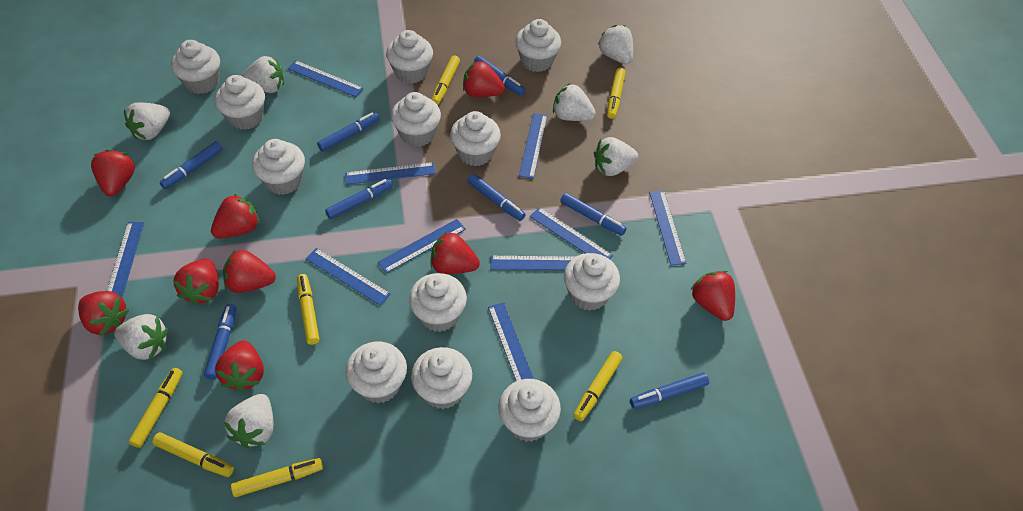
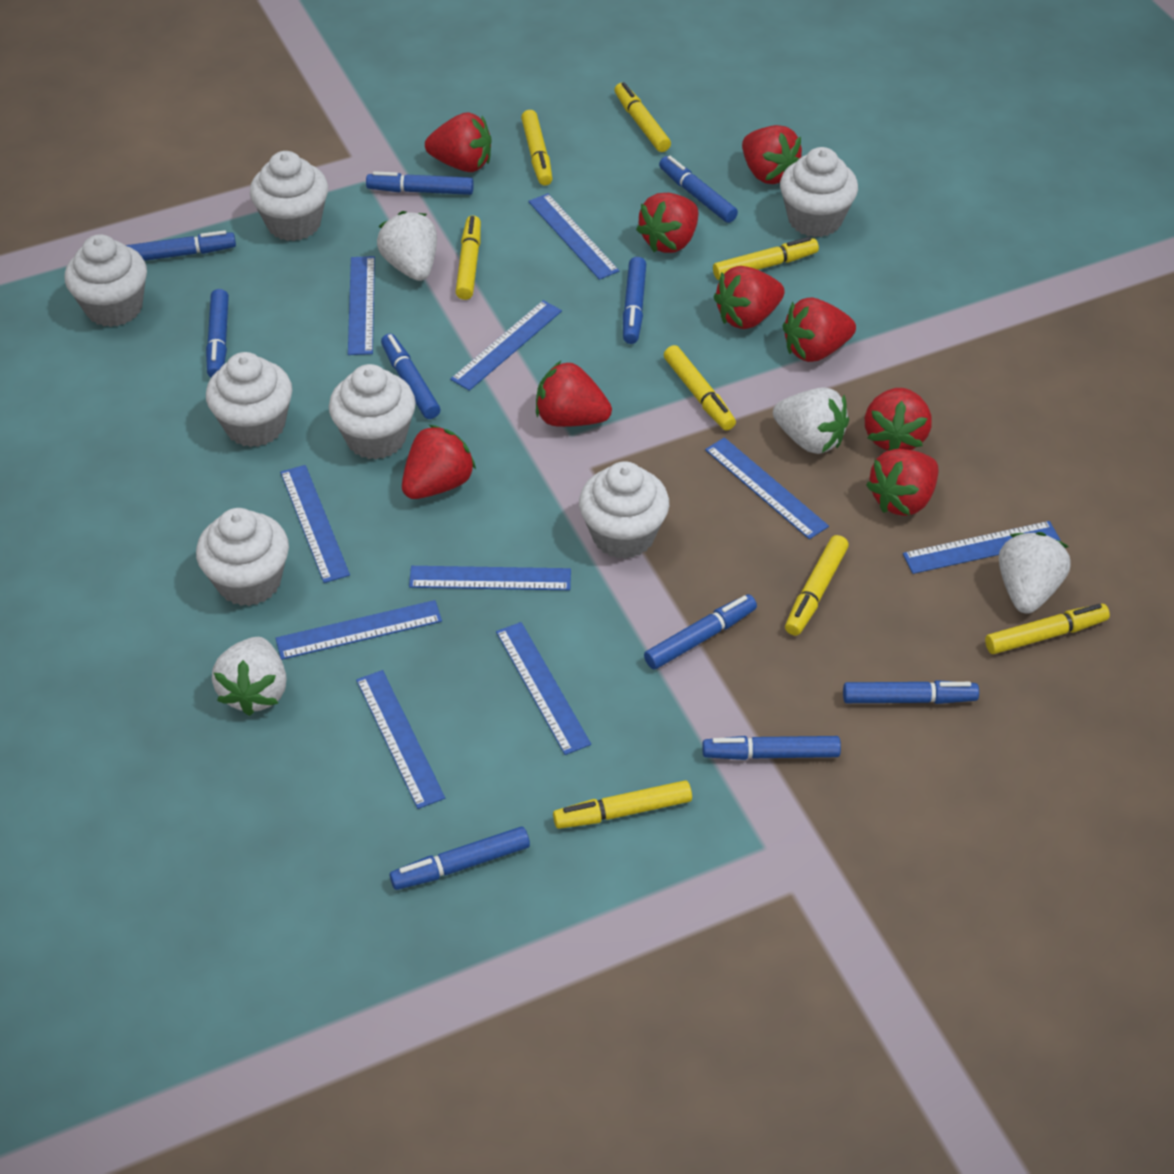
blue marker: 8 -> 10
white cupcake: 12 -> 7
white strawberry: 7 -> 4
yellow marker: 7 -> 8

